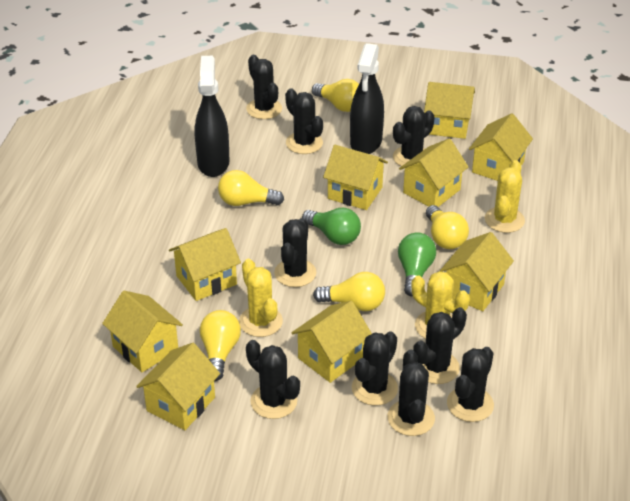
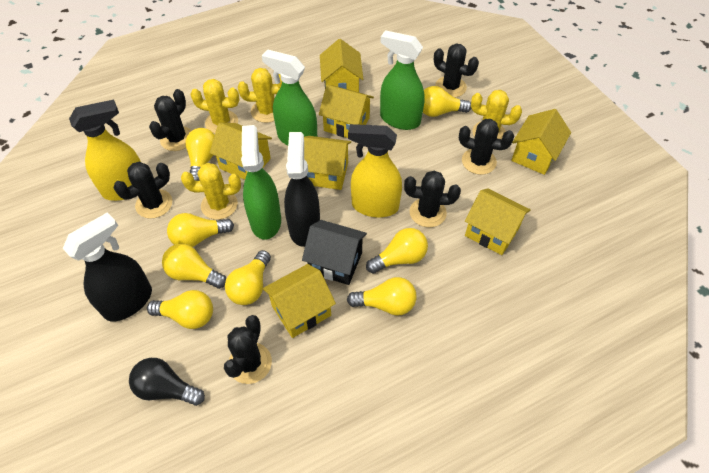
black cactus: 9 -> 6
black house: 0 -> 1
black light bulb: 0 -> 1
green light bulb: 2 -> 0
green spray bottle: 0 -> 3
yellow cactus: 3 -> 4
yellow house: 9 -> 7
yellow light bulb: 5 -> 8
yellow spray bottle: 0 -> 2

